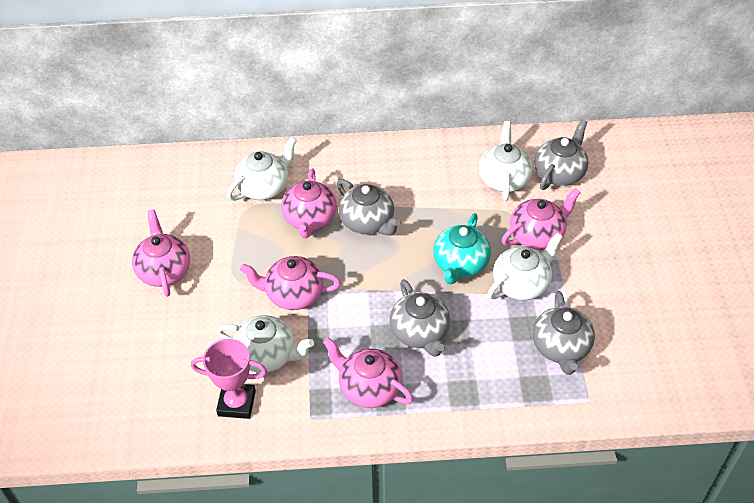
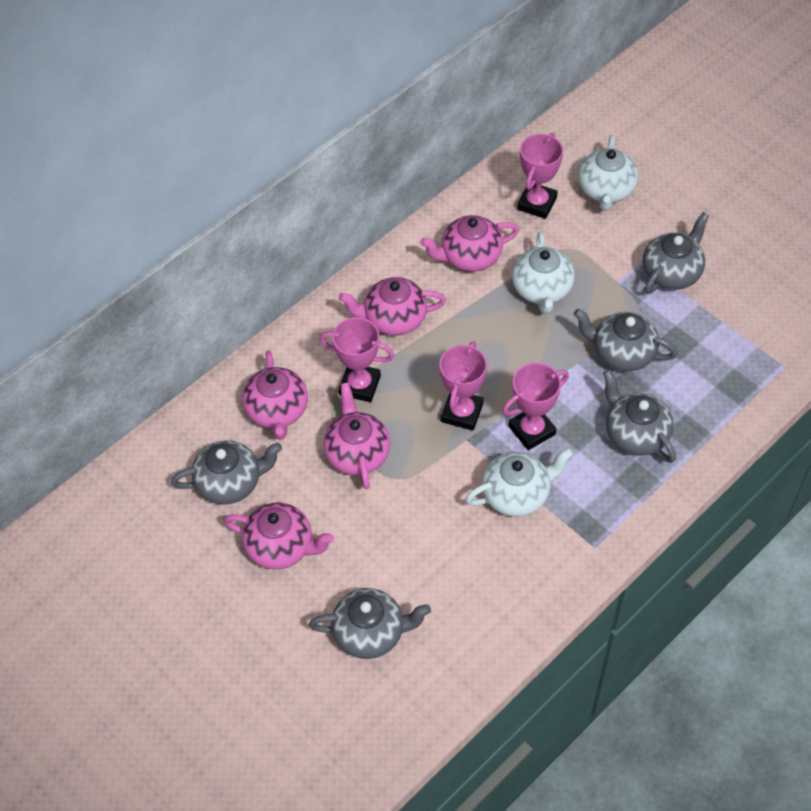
grey teapot: 4 -> 5
pink trophy: 1 -> 4
turquoise teapot: 1 -> 0
white teapot: 4 -> 3

